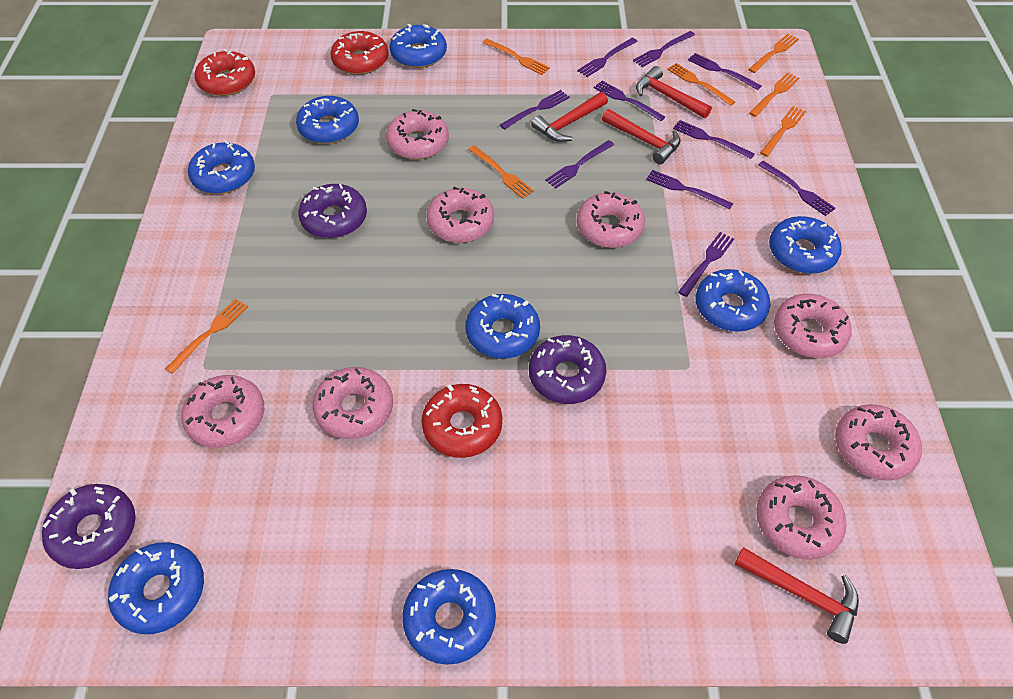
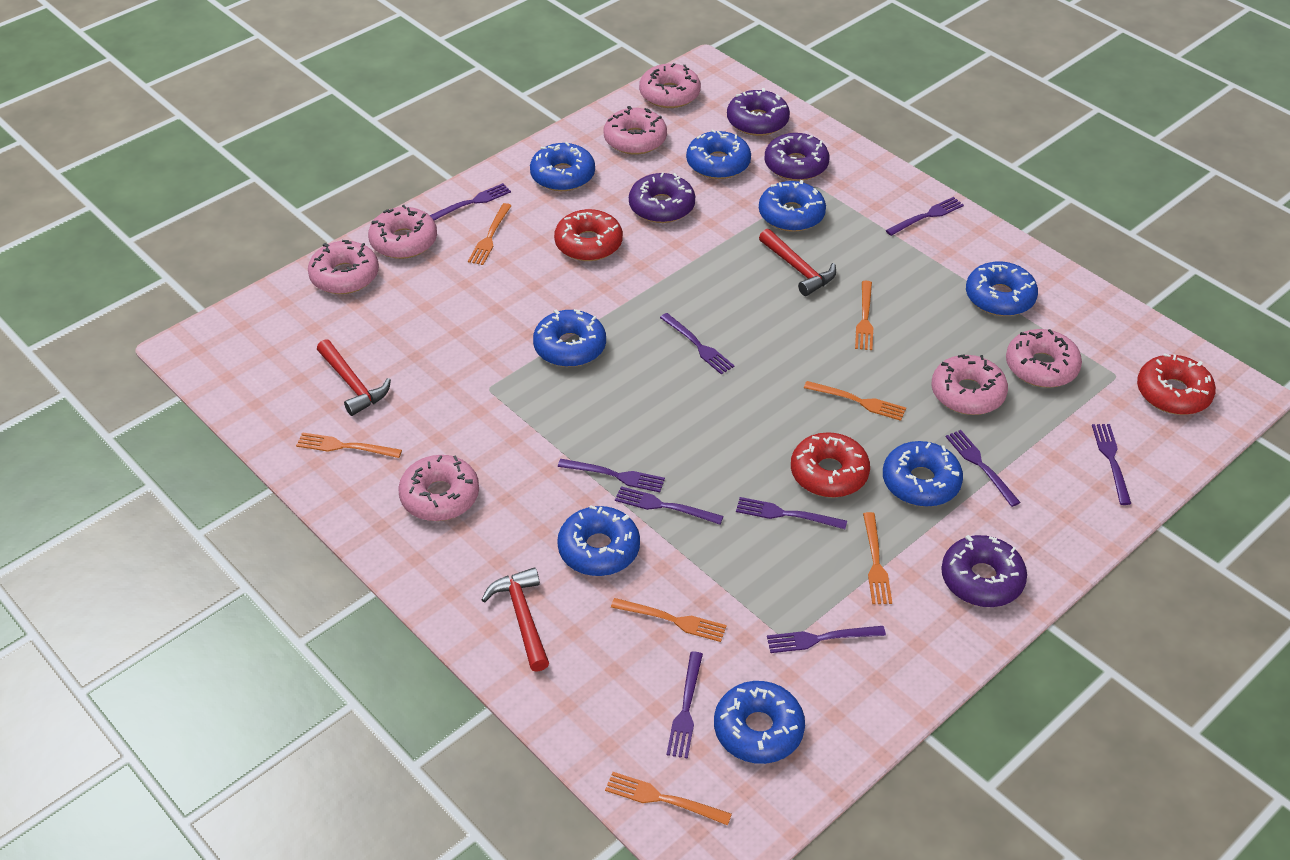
pink donut: 8 -> 7
purple donut: 3 -> 4
red hammer: 4 -> 3

